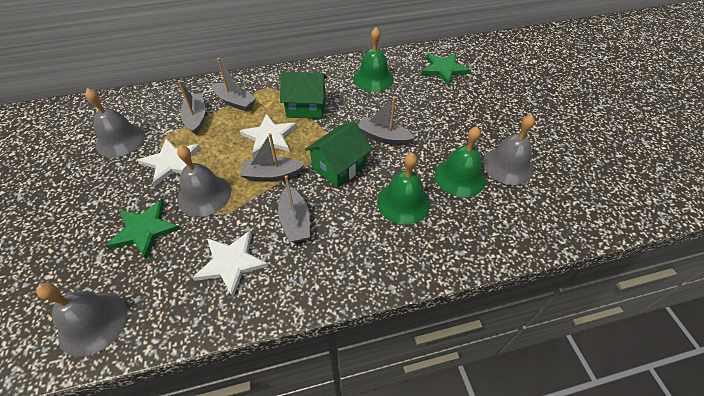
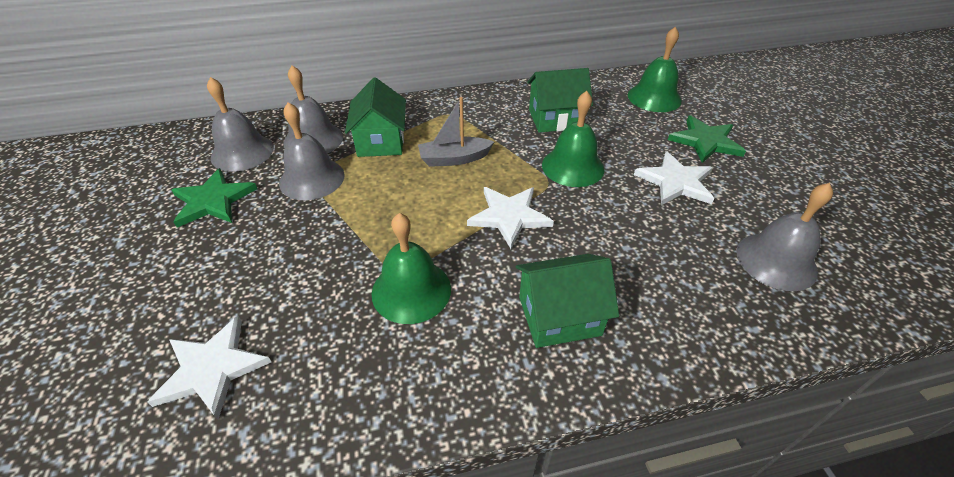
green house: 2 -> 3
grey boat: 5 -> 1

